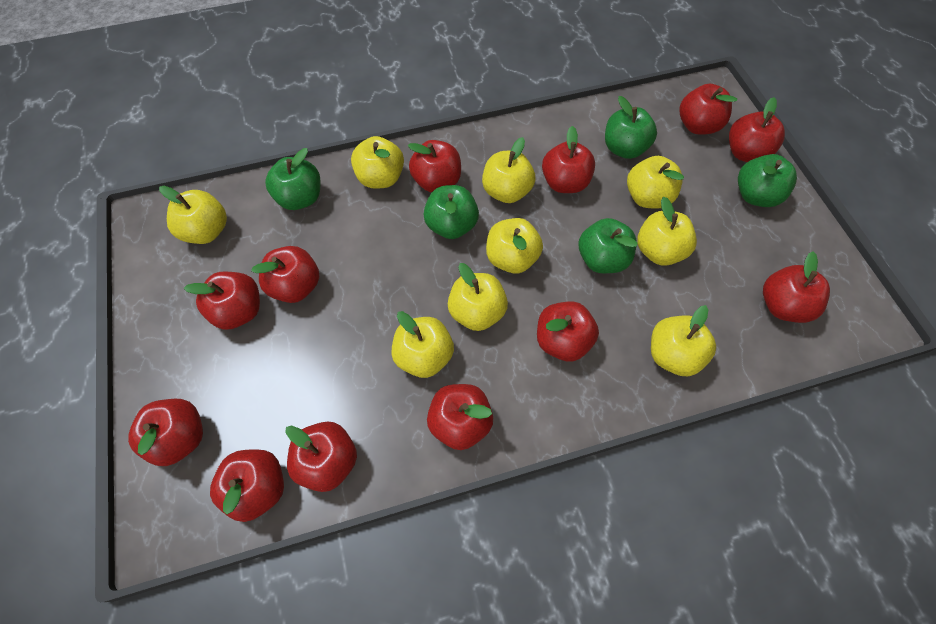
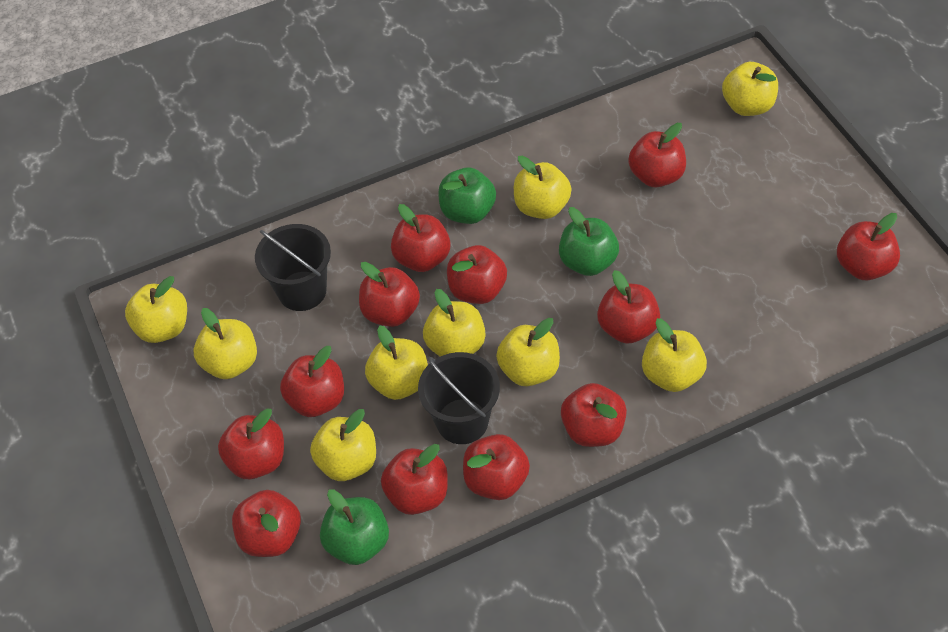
black bucket: 0 -> 2
green apple: 5 -> 3

